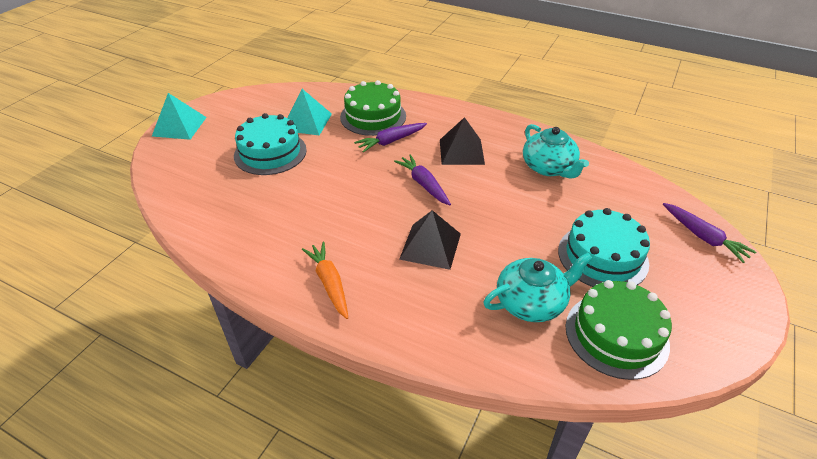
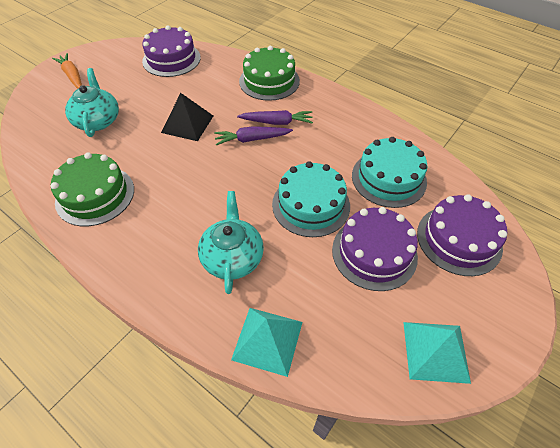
black pyramid: 2 -> 1
purple cake: 0 -> 3
purple carrot: 3 -> 2

